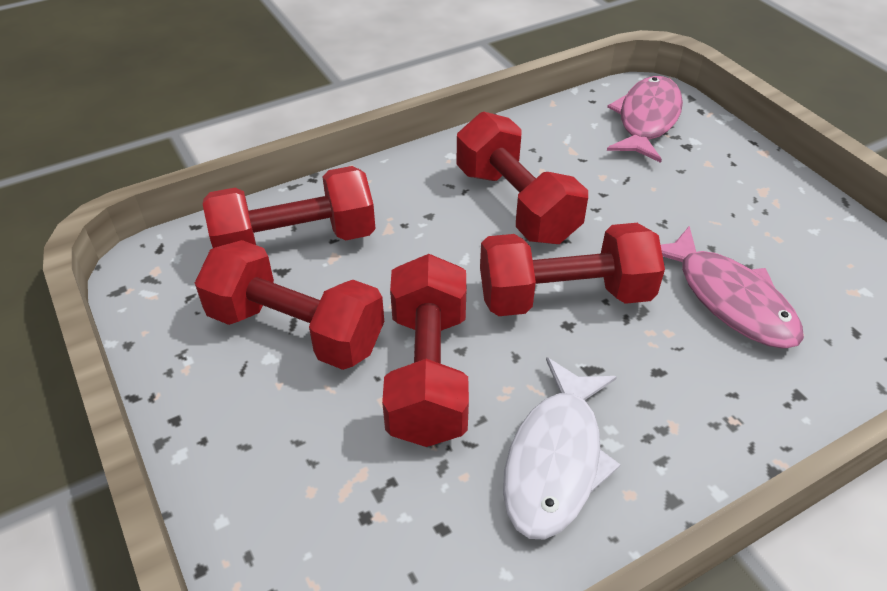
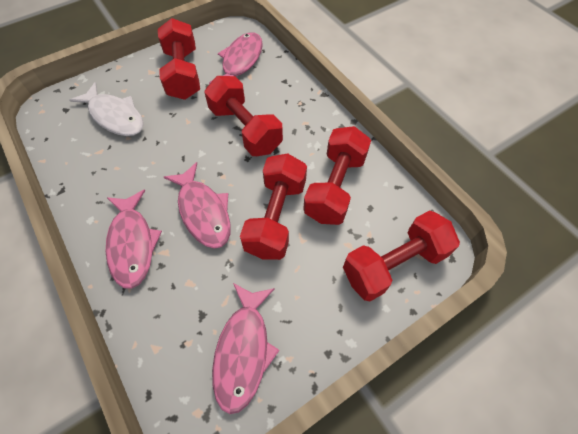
pink fish: 2 -> 4

